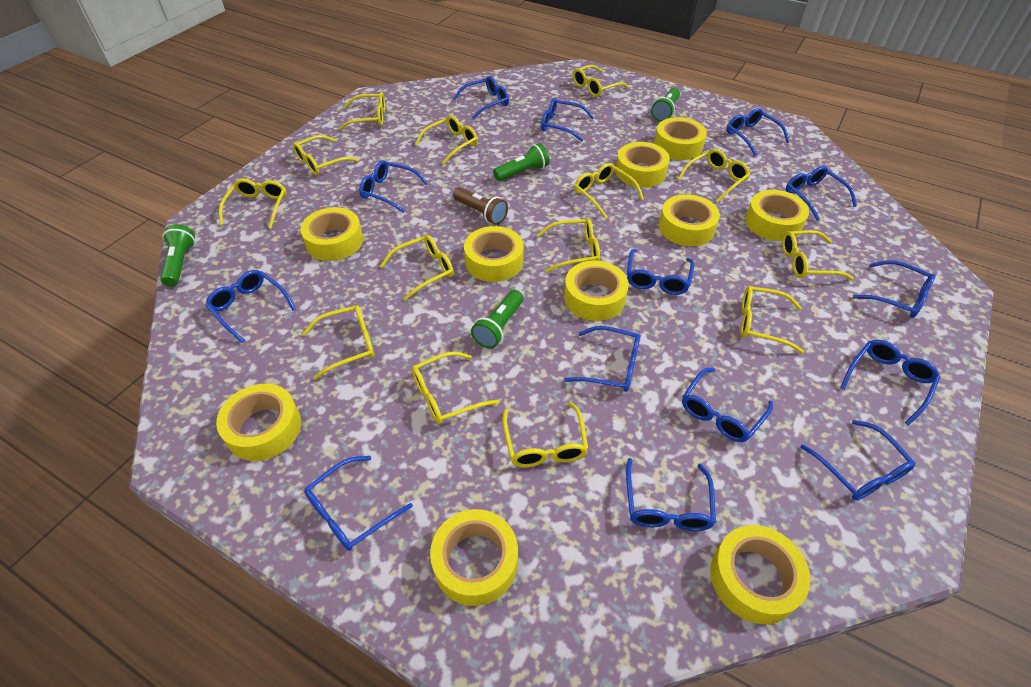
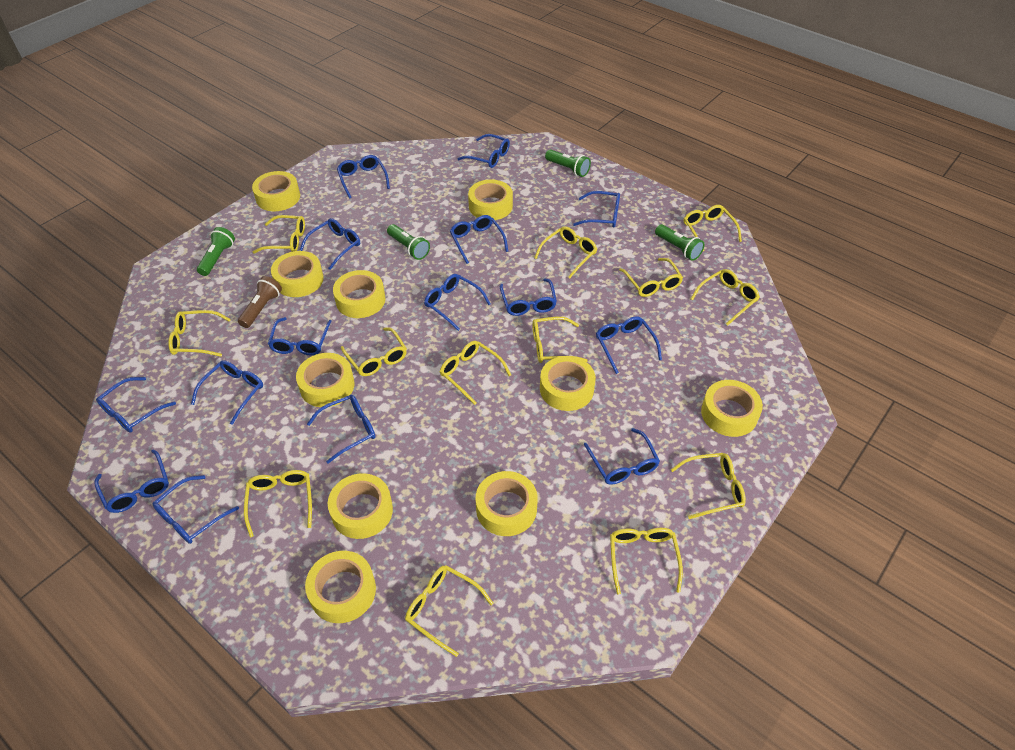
blue glasses: 14 -> 15
yellow glasses: 14 -> 13

